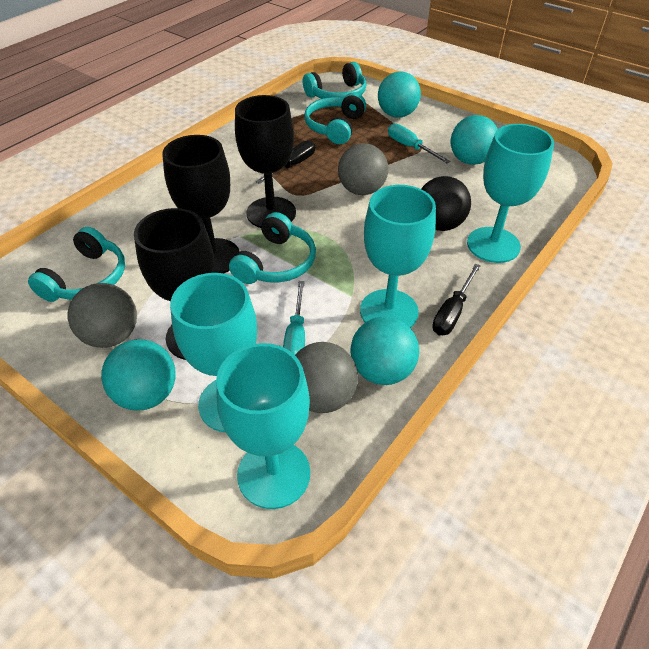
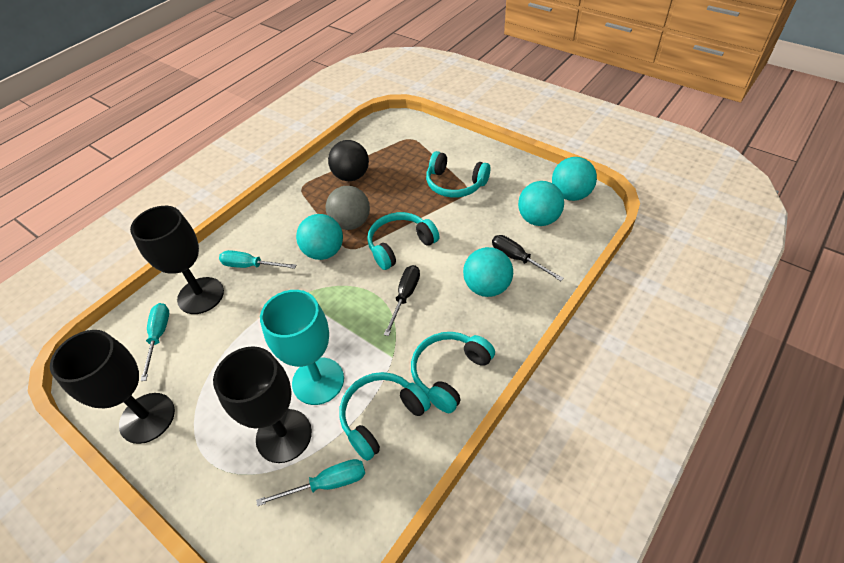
grey ball: 3 -> 1
turquoise goblet: 4 -> 1
turquoise screwdriver: 2 -> 3

